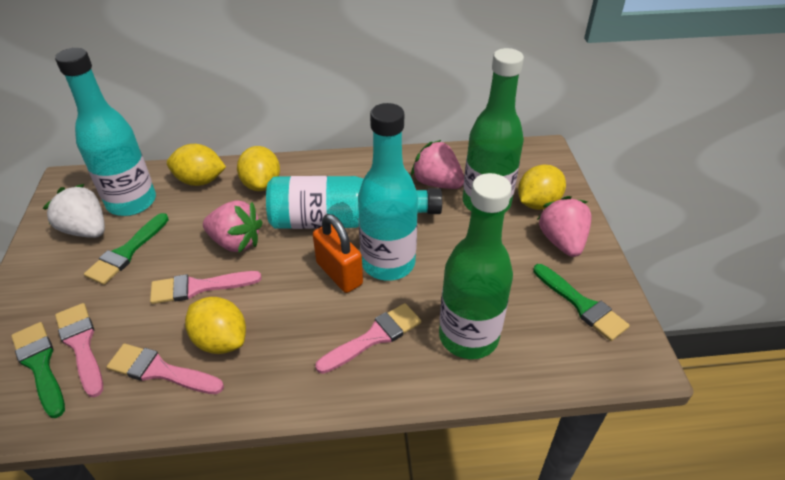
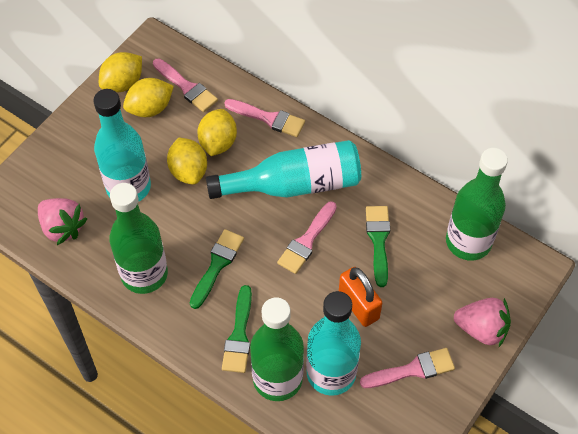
green bottle: 2 -> 3
pink strawberry: 3 -> 2
white strawberry: 1 -> 0

